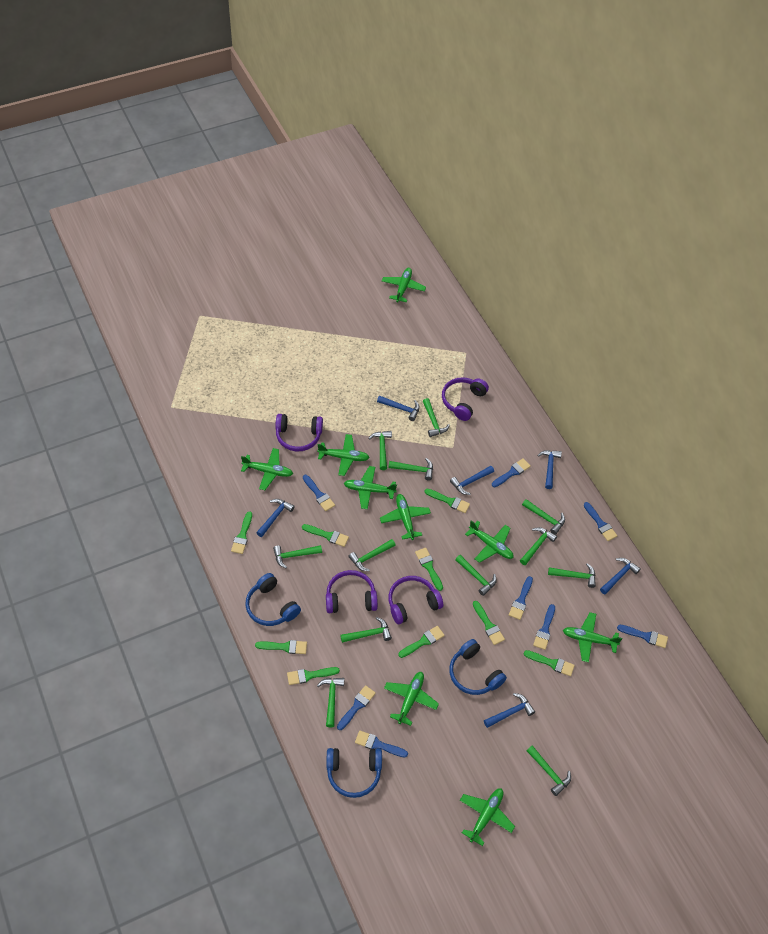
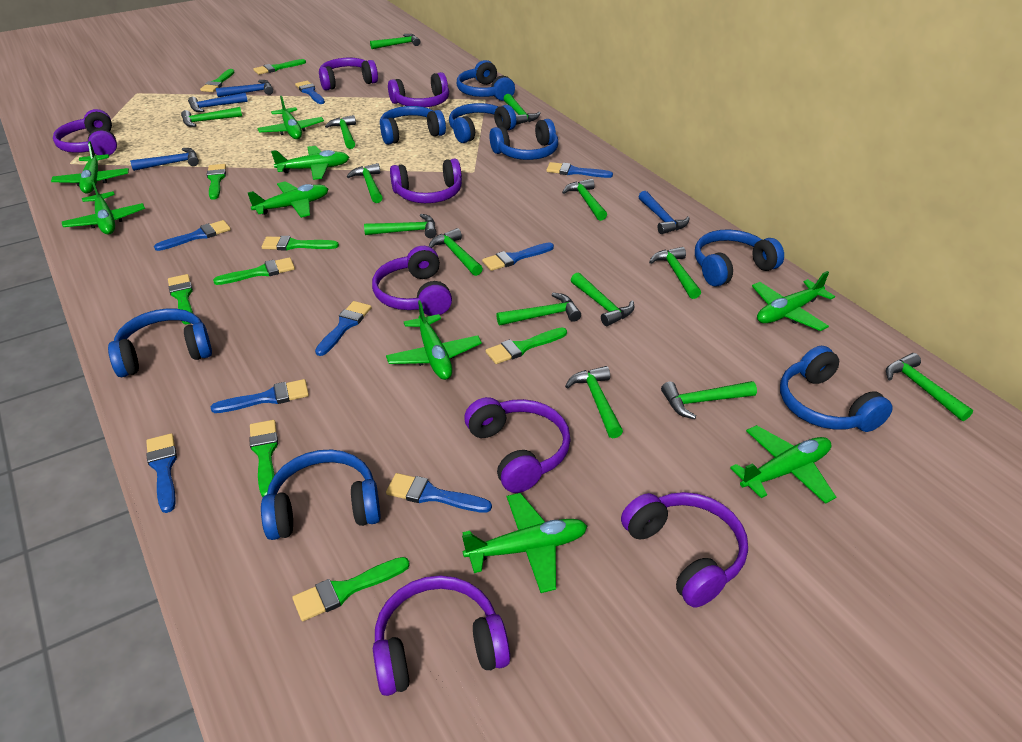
blue hammer: 6 -> 4
blue headphones: 3 -> 8
green hammer: 12 -> 14
purple headphones: 4 -> 8

